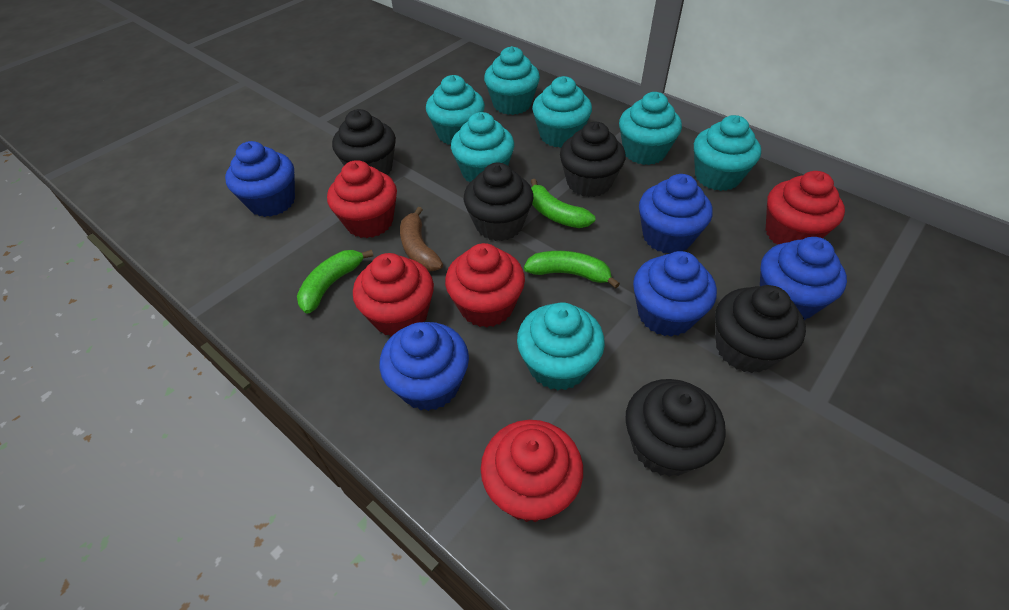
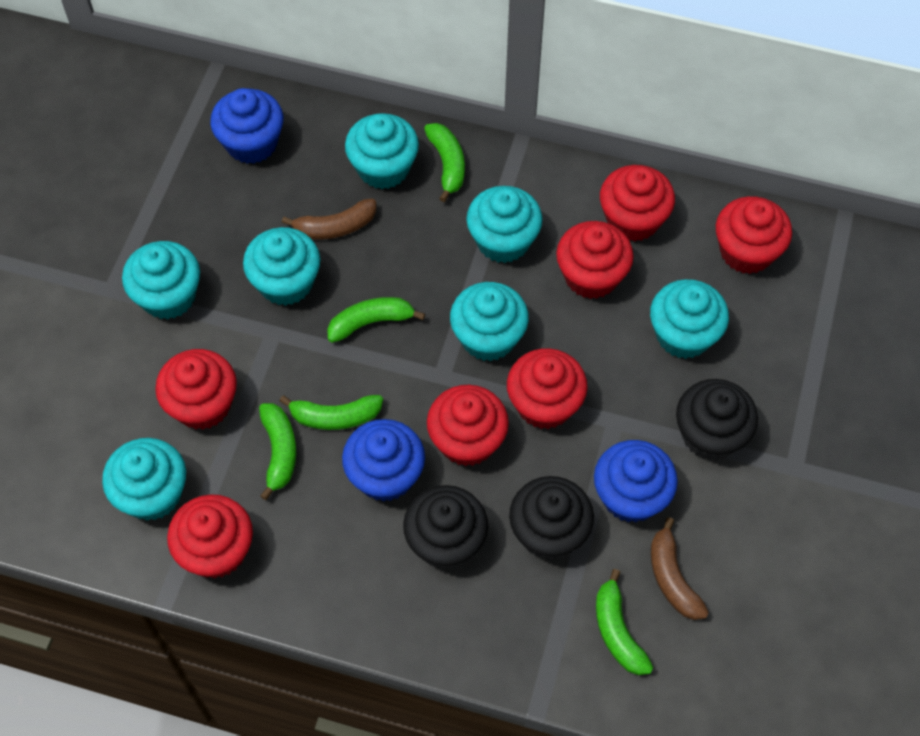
black cupcake: 5 -> 3
blue cupcake: 5 -> 3
brown banana: 1 -> 2
green banana: 3 -> 5
red cupcake: 5 -> 7

